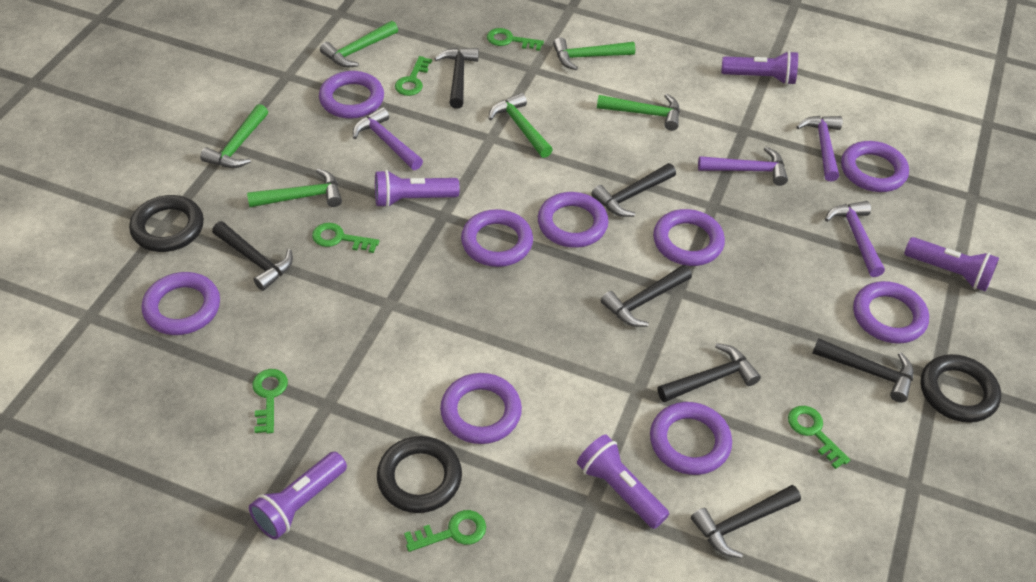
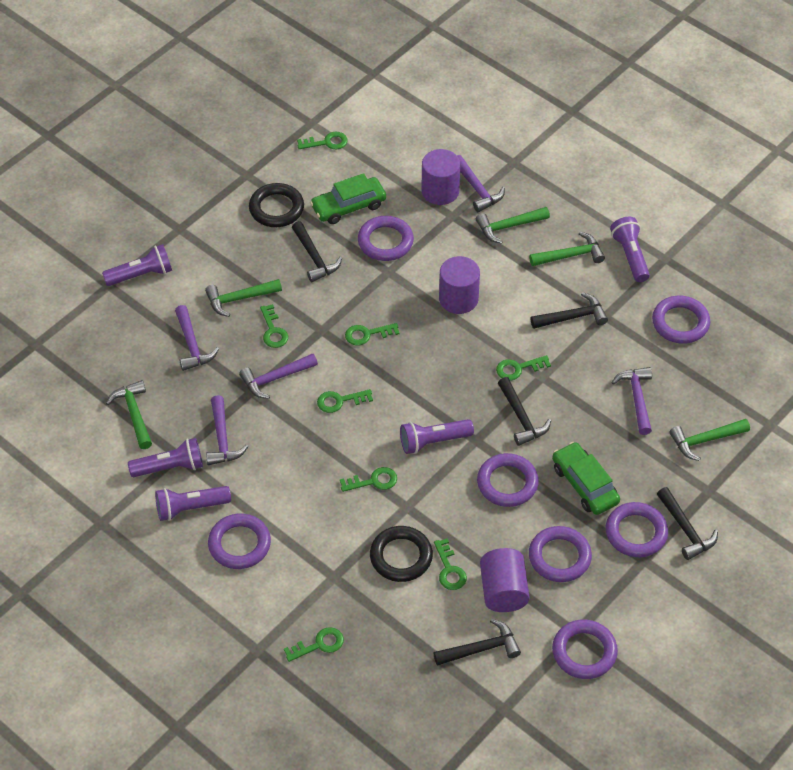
black hammer: 7 -> 5
black ring: 3 -> 2
green car: 0 -> 2
green hammer: 6 -> 5
green key: 6 -> 8
purple cylinder: 0 -> 3
purple hammer: 4 -> 5
purple ring: 9 -> 7

